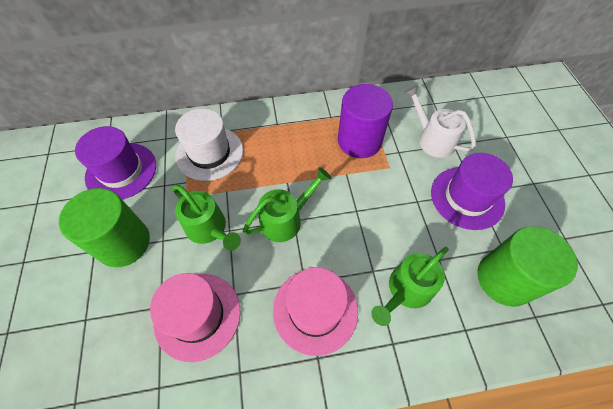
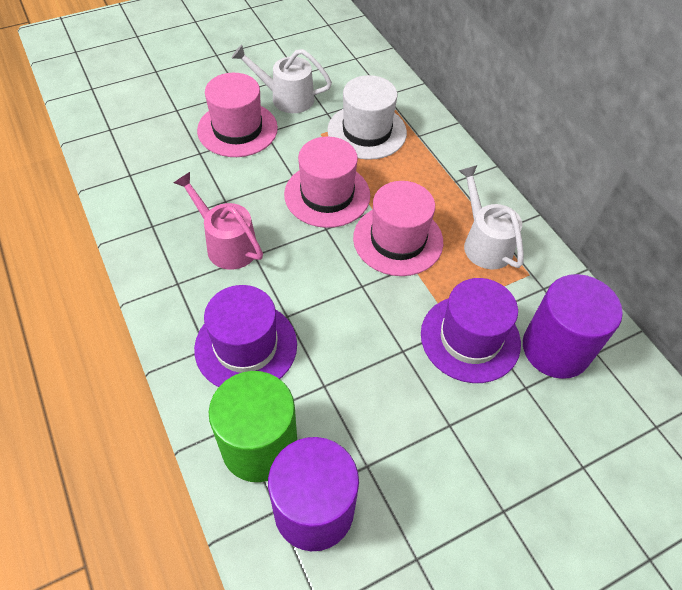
green cylinder: 2 -> 1
green watering can: 3 -> 0
pink hat: 2 -> 3
pink watering can: 0 -> 1
purple cylinder: 1 -> 2
white watering can: 1 -> 2

